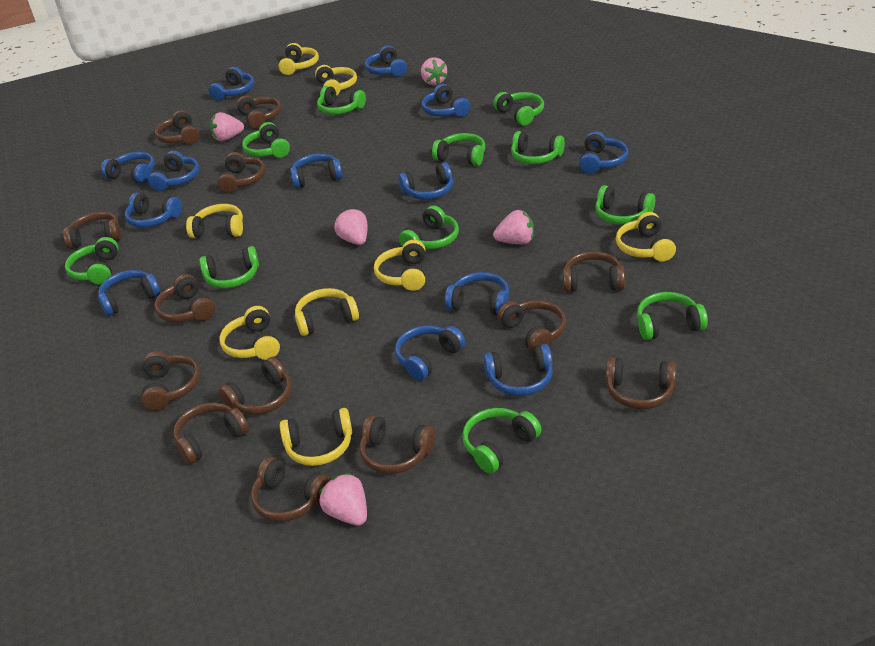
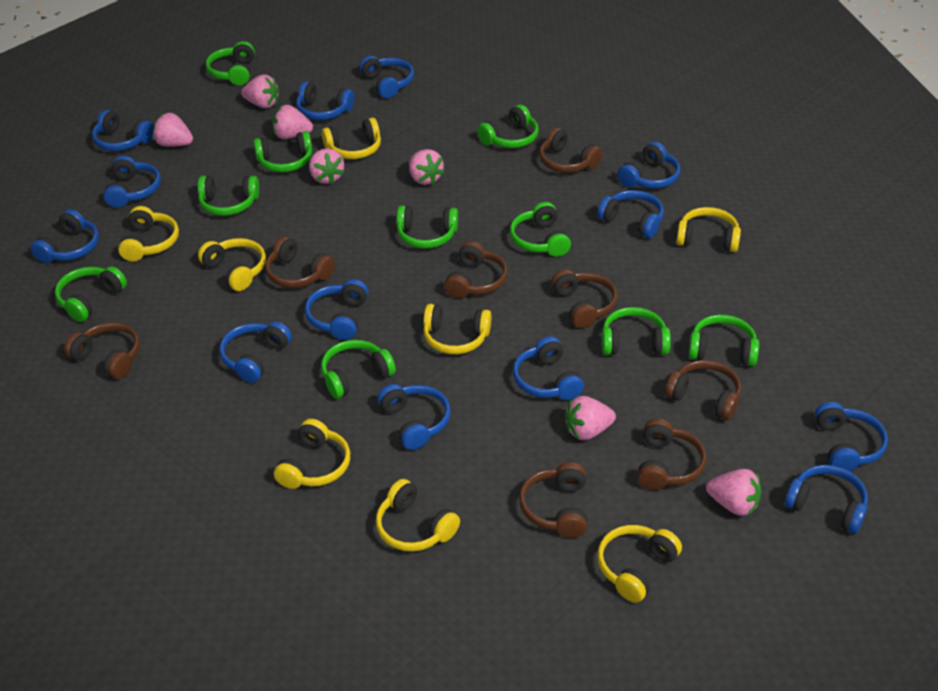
brown headphones: 13 -> 8
green headphones: 11 -> 10
pink strawberry: 5 -> 7

